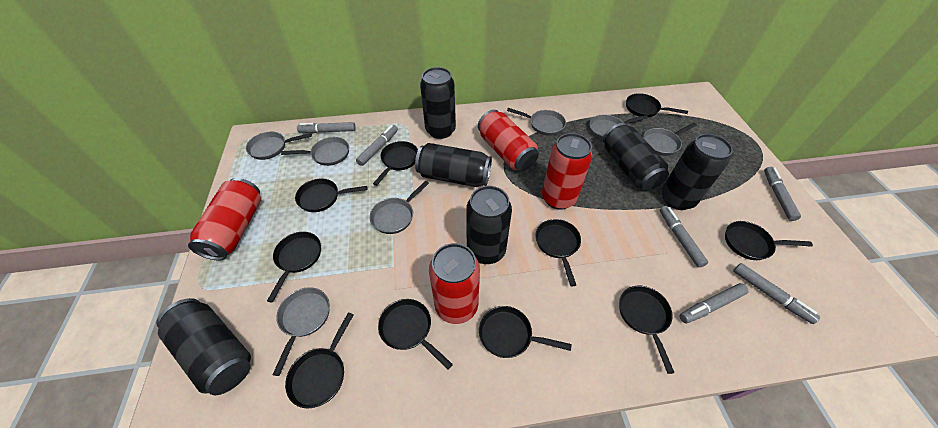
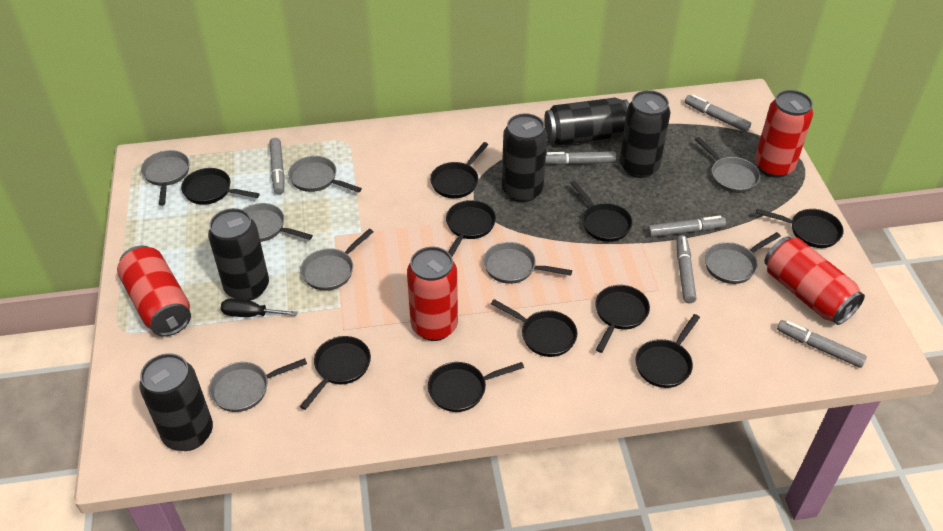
black can: 6 -> 5
black screwdriver: 0 -> 1
grey pan: 7 -> 8

